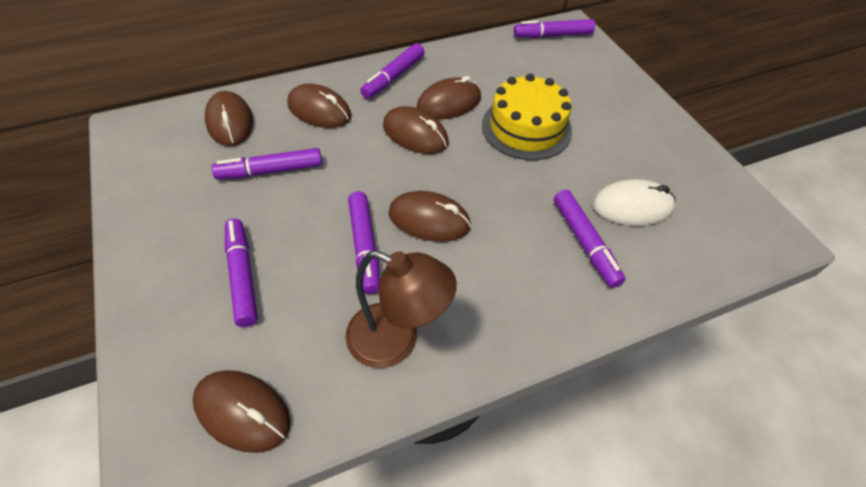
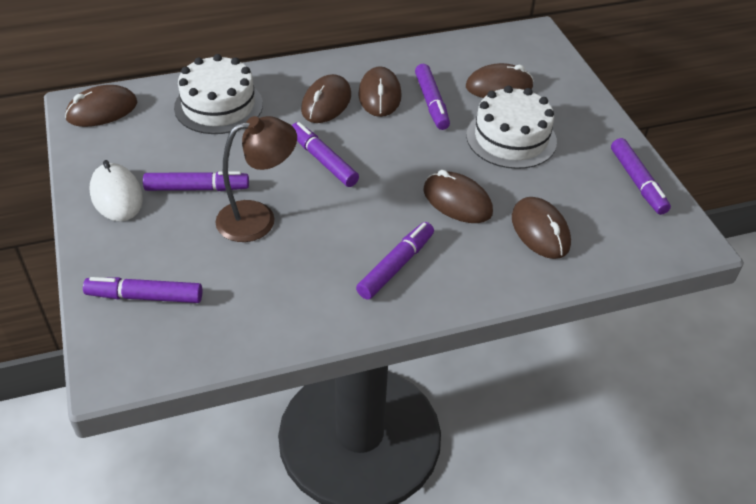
white cake: 0 -> 2
yellow cake: 1 -> 0

